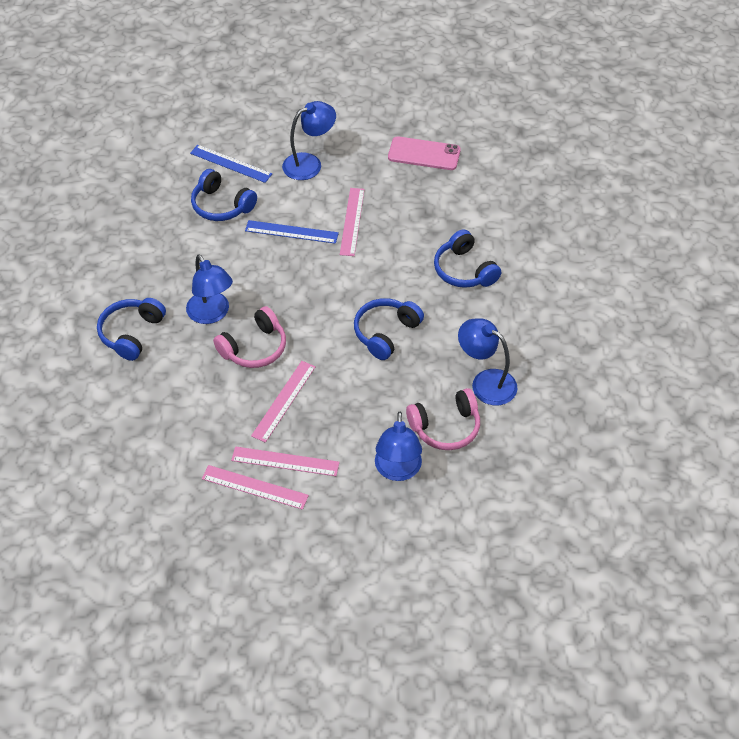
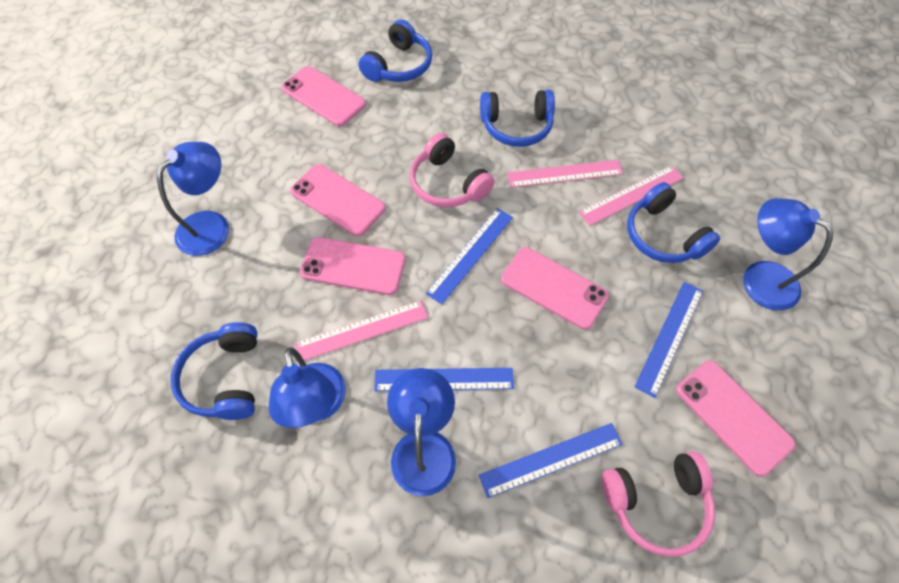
blue ruler: 2 -> 4
pink phone: 1 -> 5
pink ruler: 4 -> 3

